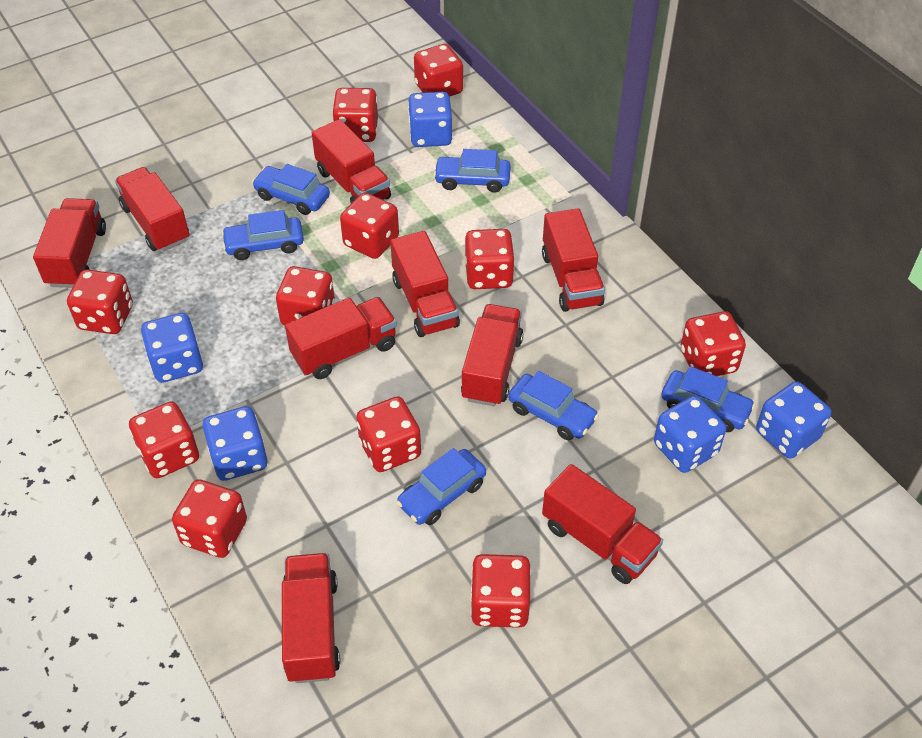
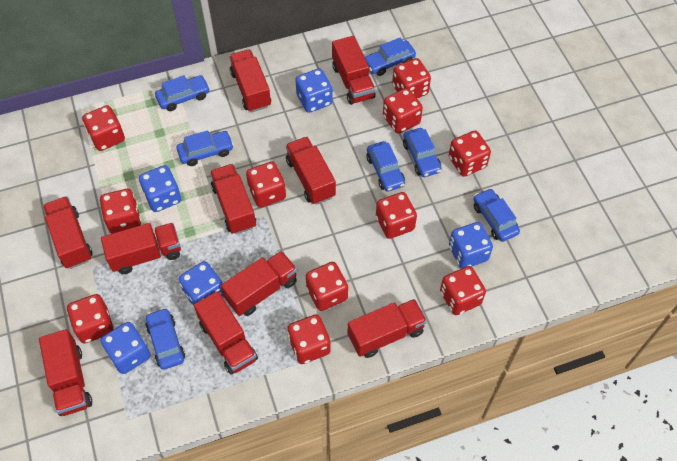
blue car: 6 -> 7
red truck: 9 -> 10

